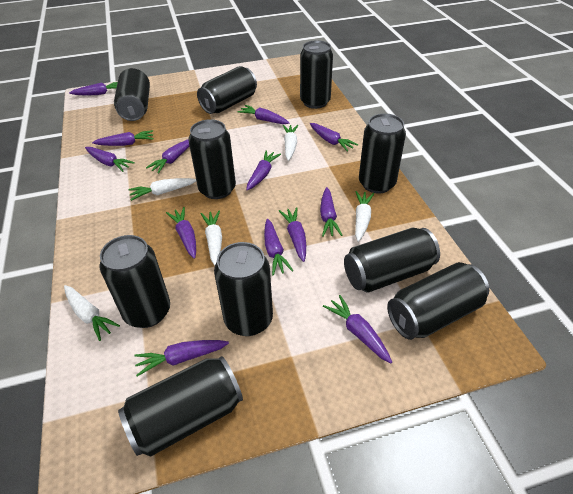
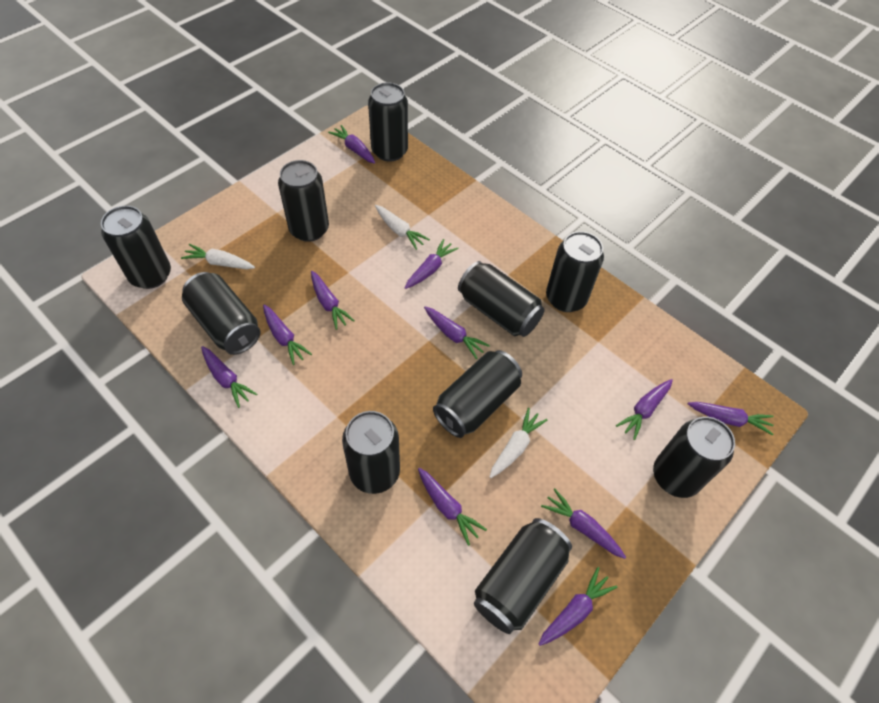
purple carrot: 13 -> 11
white carrot: 5 -> 3

